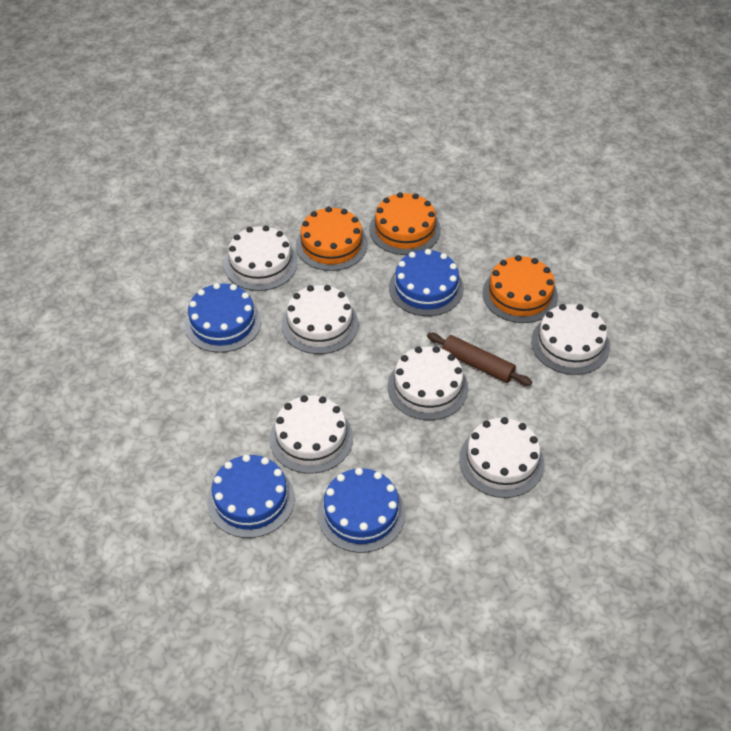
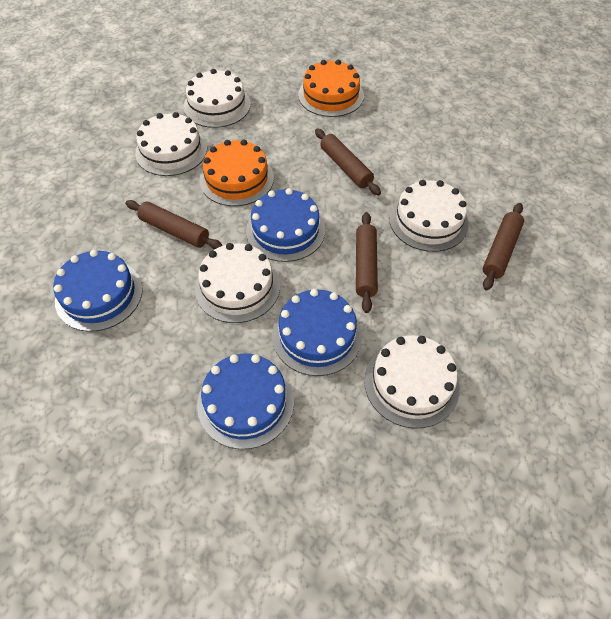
brown rolling pin: 1 -> 4
orange cake: 3 -> 2
white cake: 6 -> 5

